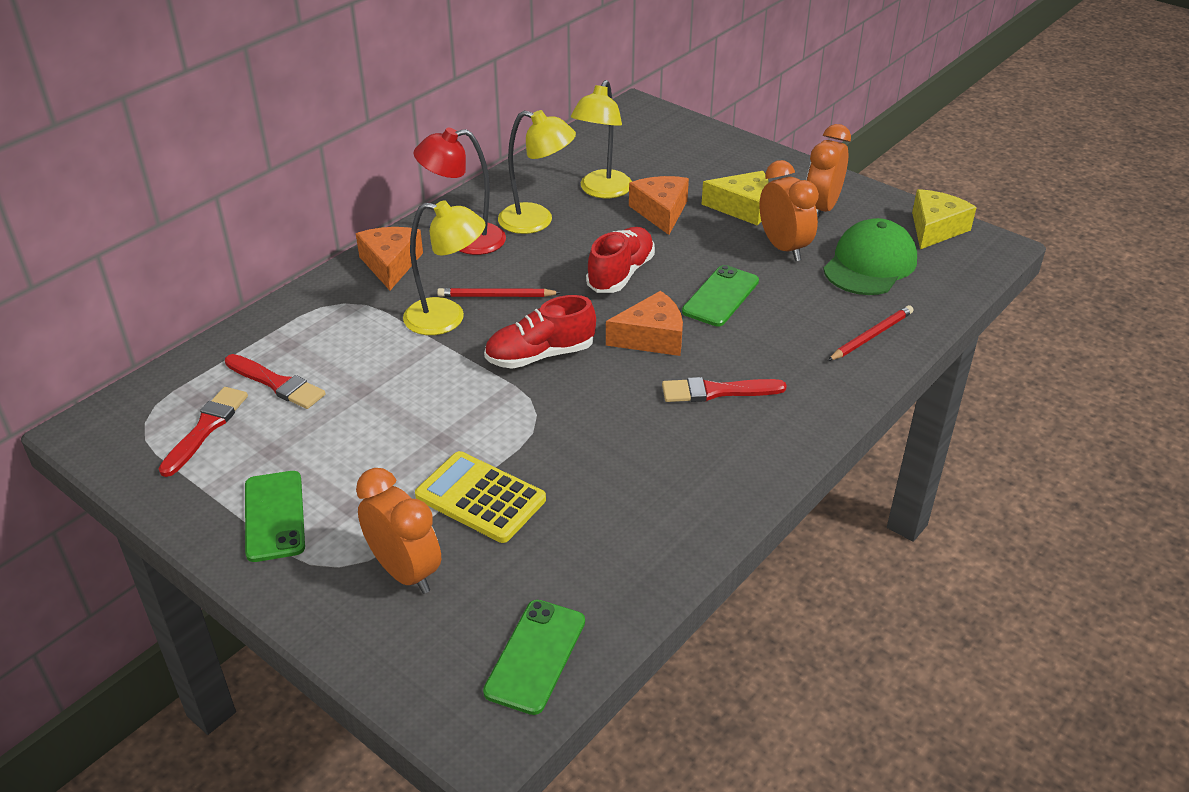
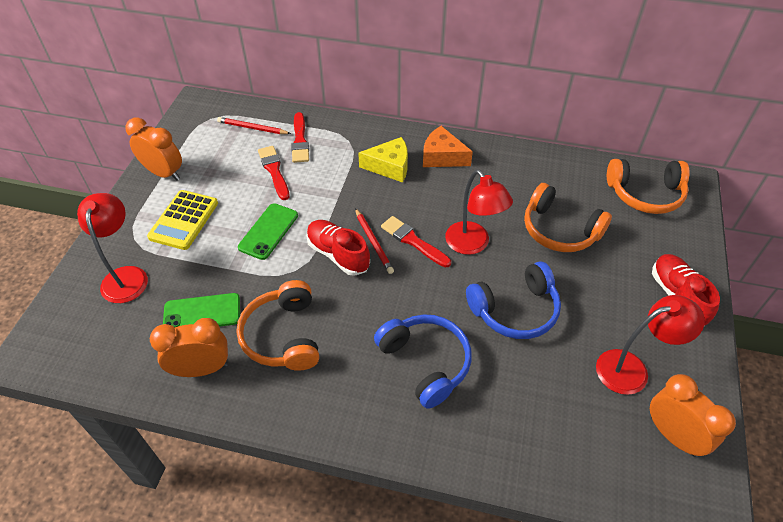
blue headphones: 0 -> 2
green cap: 1 -> 0
green phone: 3 -> 2
orange cheese: 3 -> 1
orange headphones: 0 -> 3
red lamp: 1 -> 3
yellow cheese: 2 -> 1
yellow lamp: 3 -> 0

